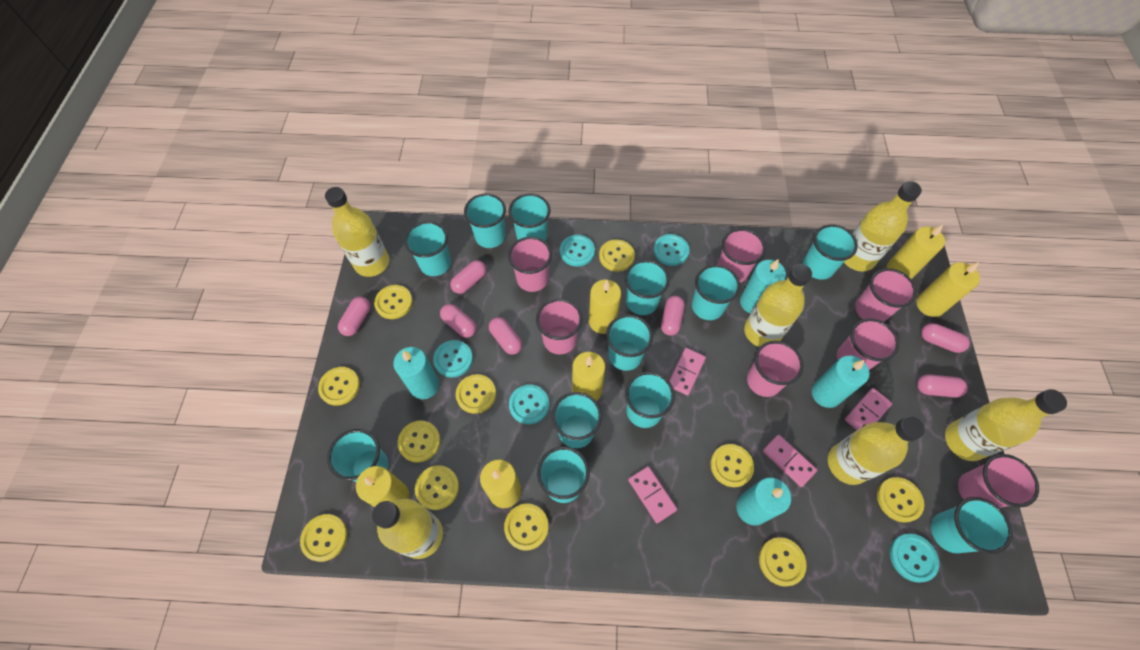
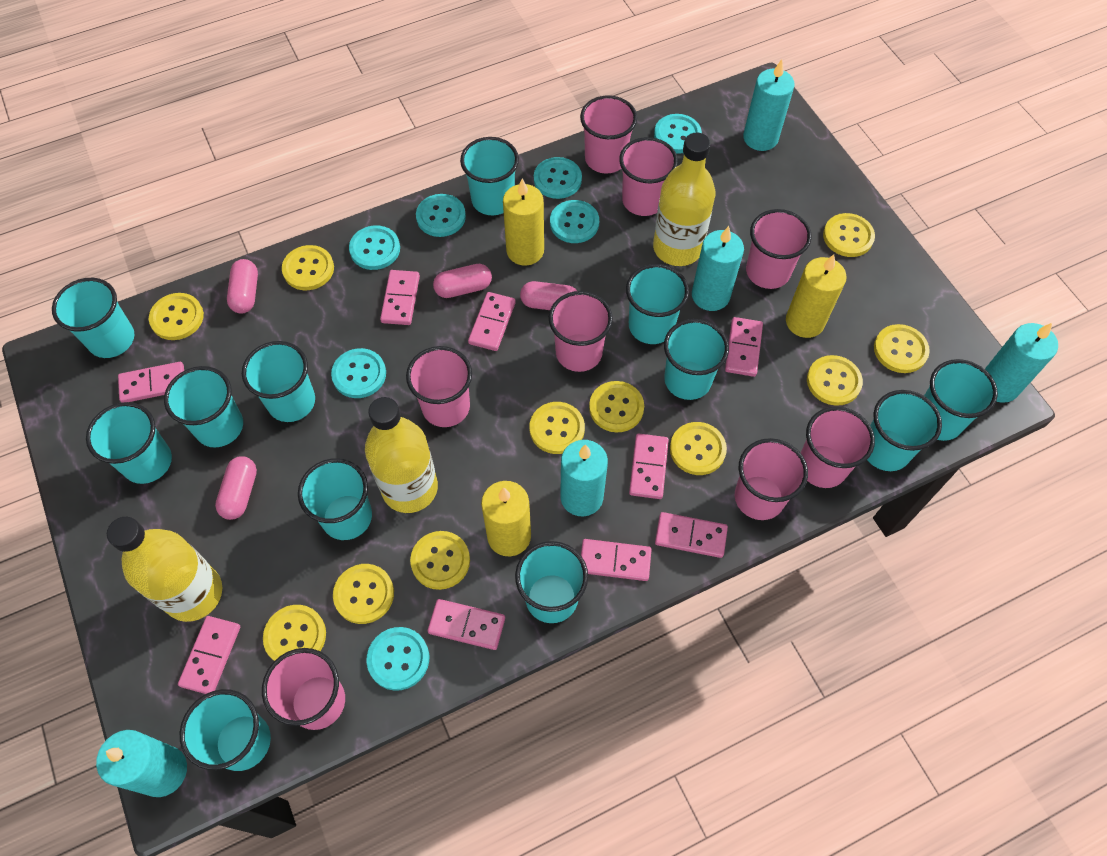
pink capsule: 7 -> 4
pink cup: 7 -> 8
pink domino: 4 -> 9
turquoise button: 5 -> 7
turquoise candle: 4 -> 5
yellow bottle: 6 -> 3
yellow candle: 6 -> 3

